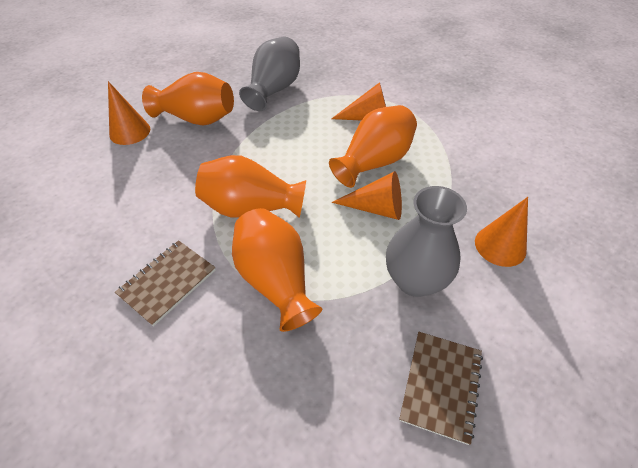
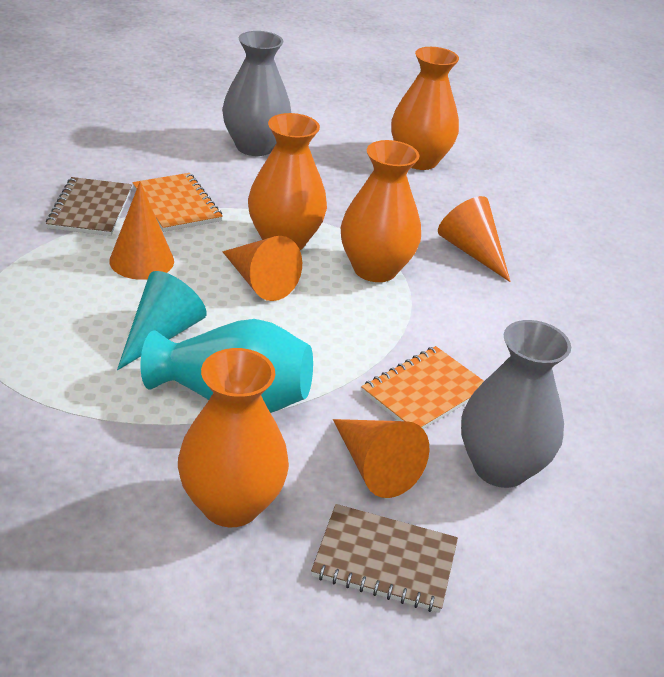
orange notebook: 0 -> 2
turquoise cone: 0 -> 1
turquoise vase: 0 -> 1

